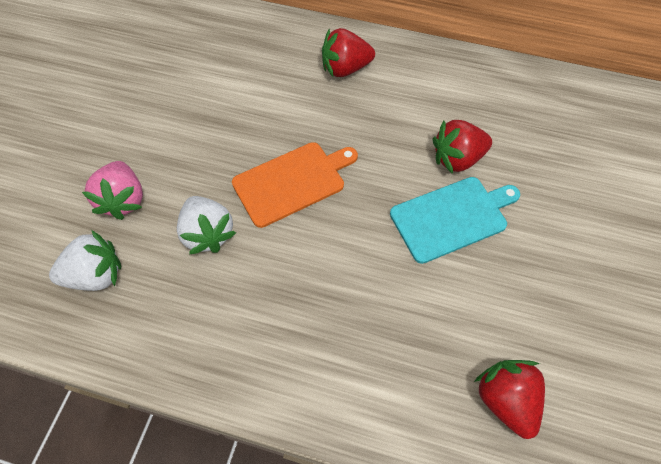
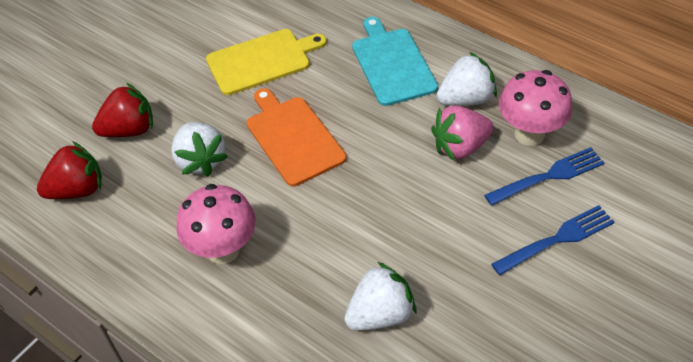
blue fork: 0 -> 2
pink mushroom: 0 -> 2
red strawberry: 3 -> 2
white strawberry: 2 -> 3
yellow cutting board: 0 -> 1

